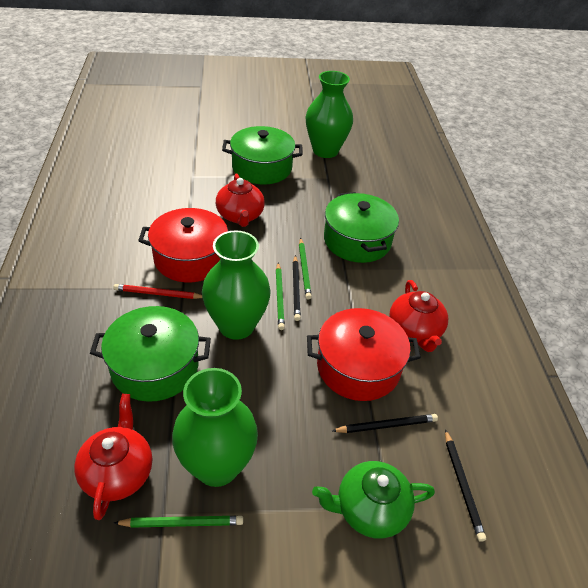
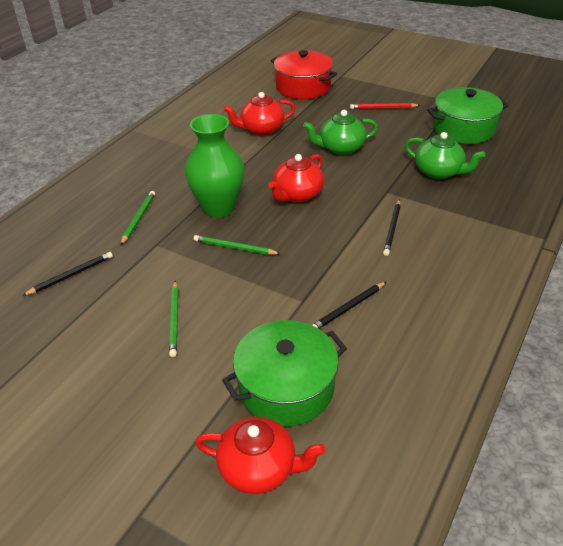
green pot: 3 -> 2
green teapot: 1 -> 2
green vase: 3 -> 1
red pot: 2 -> 1

